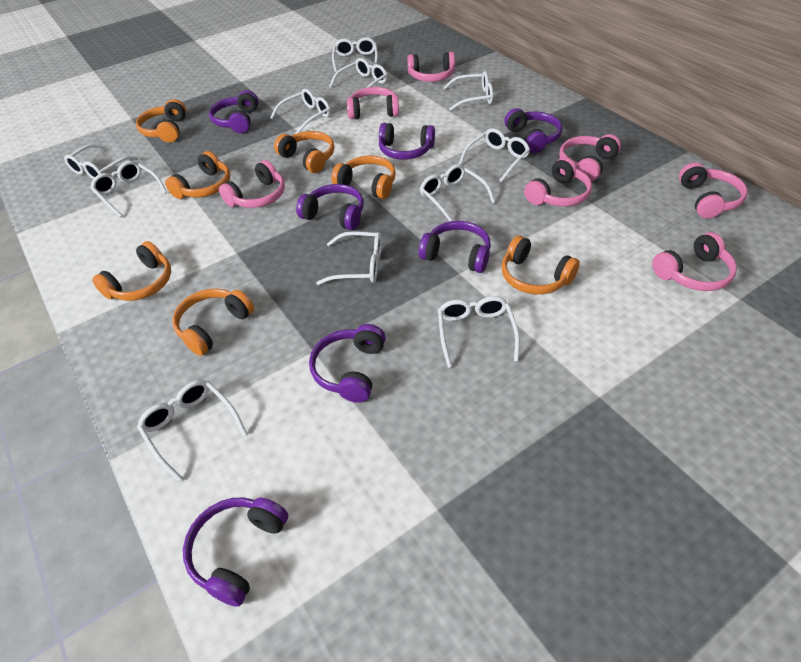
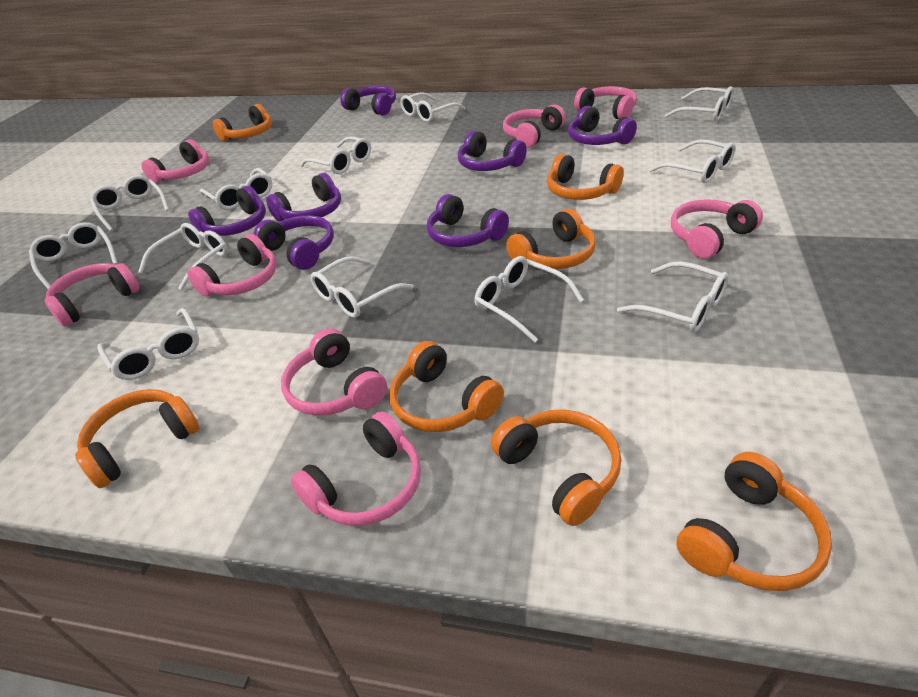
pink headphones: 7 -> 8
white glasses: 11 -> 12

